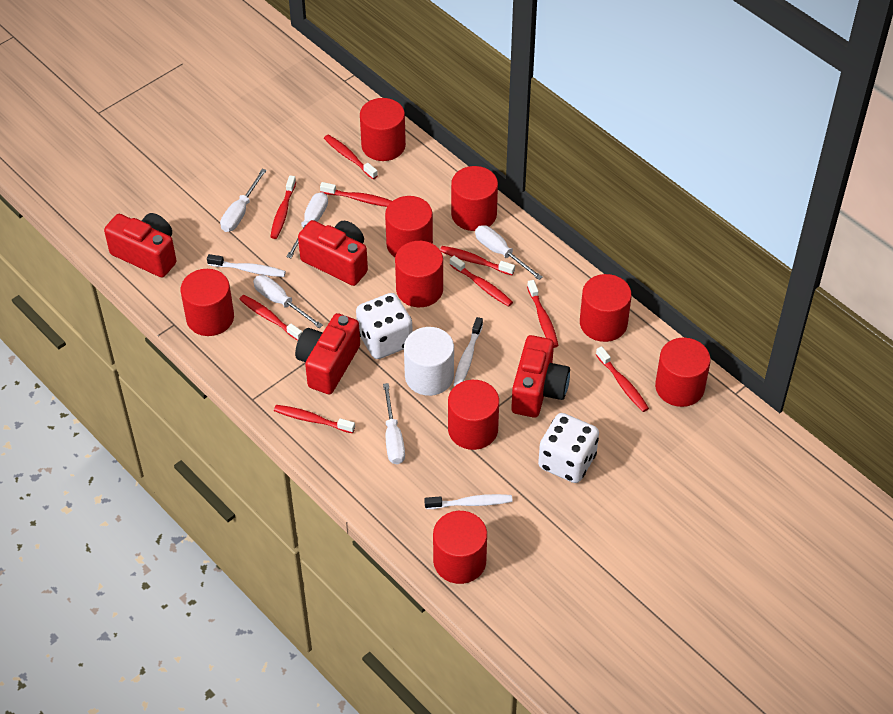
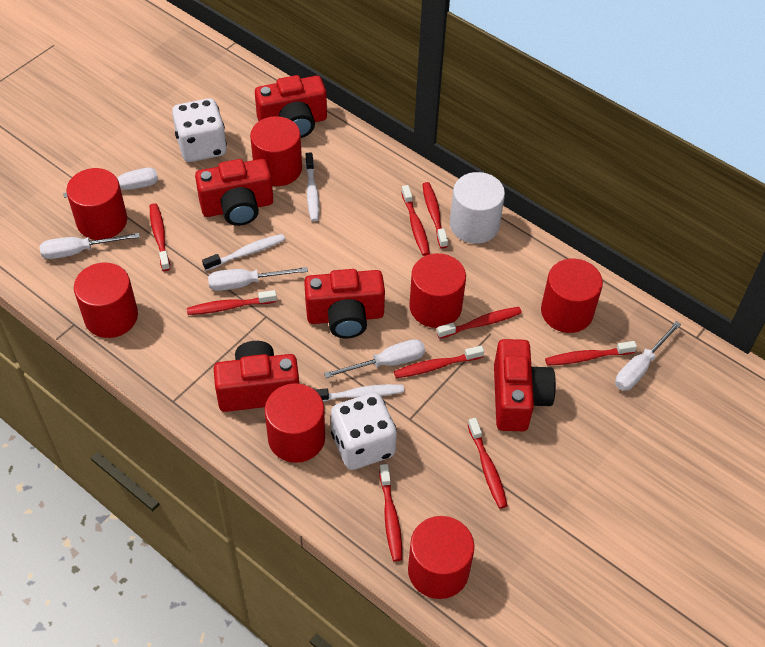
red camera: 4 -> 5
red cylinder: 9 -> 7

